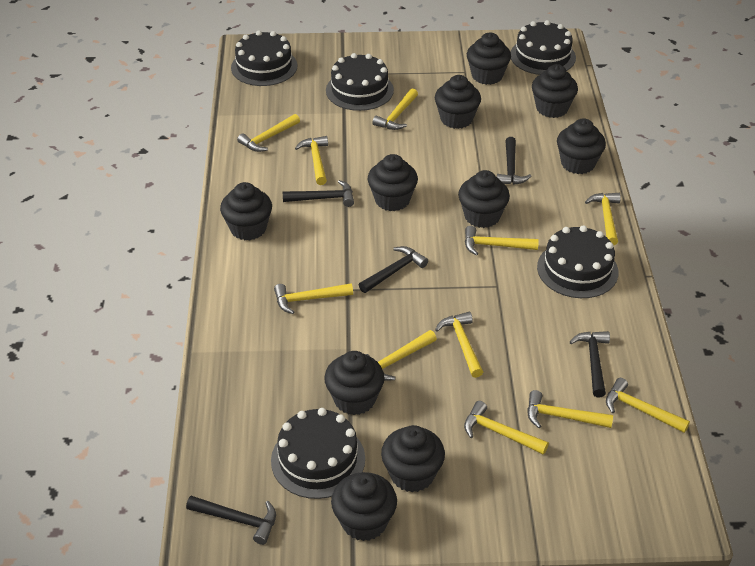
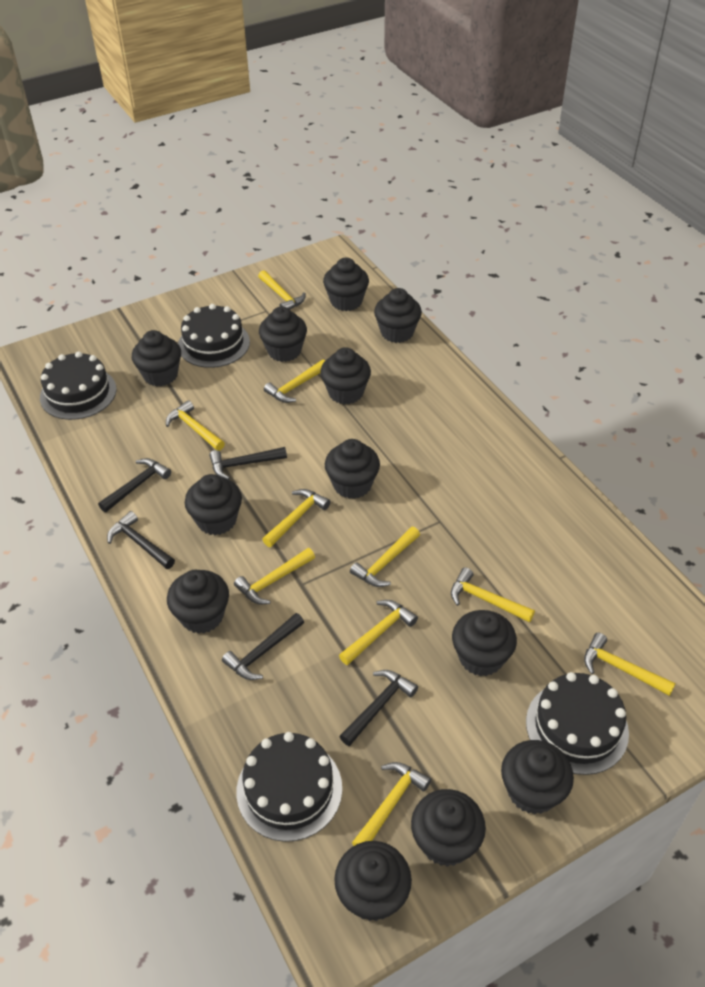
black cake: 5 -> 4
black cupcake: 10 -> 12
yellow hammer: 11 -> 10

